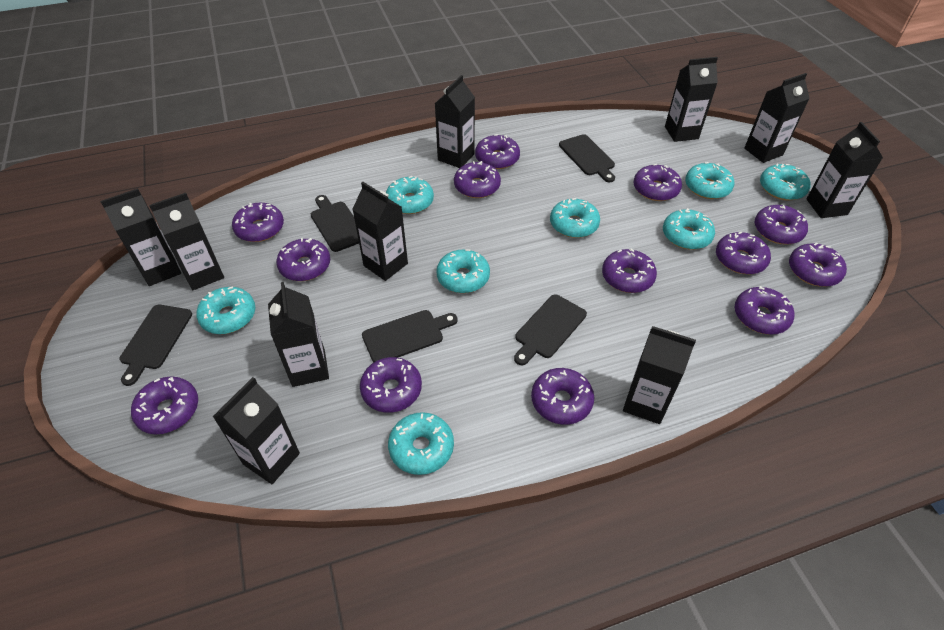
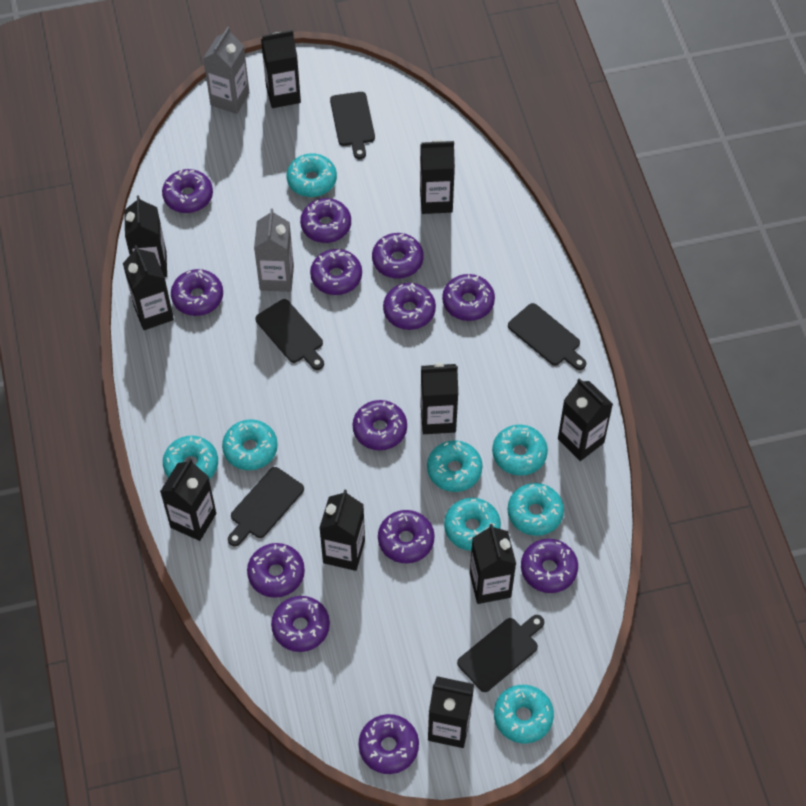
grey carton: 0 -> 2

